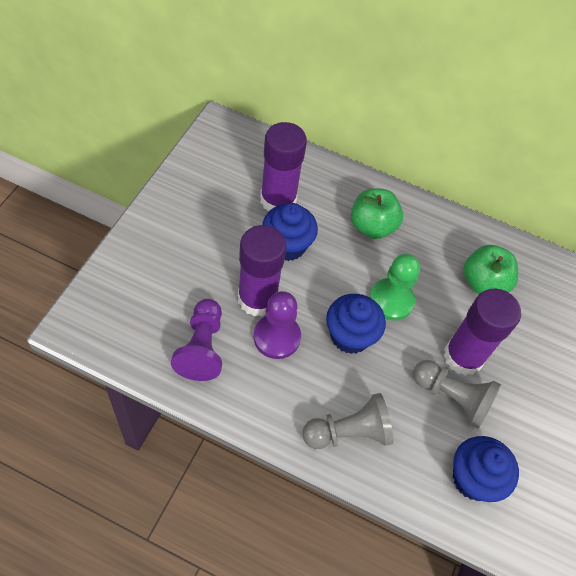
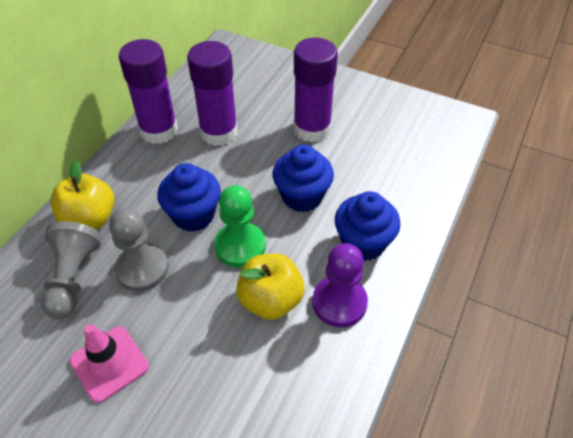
green apple: 2 -> 0
pink traffic cone: 0 -> 1
purple pawn: 2 -> 1
yellow apple: 0 -> 2

